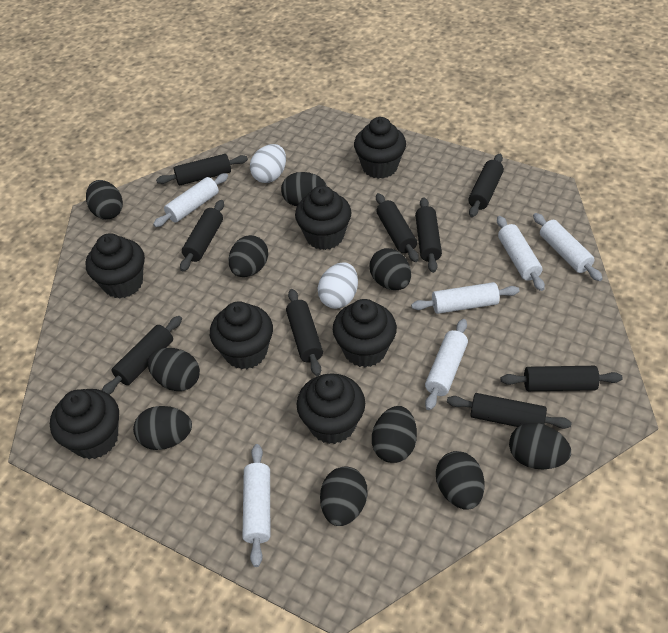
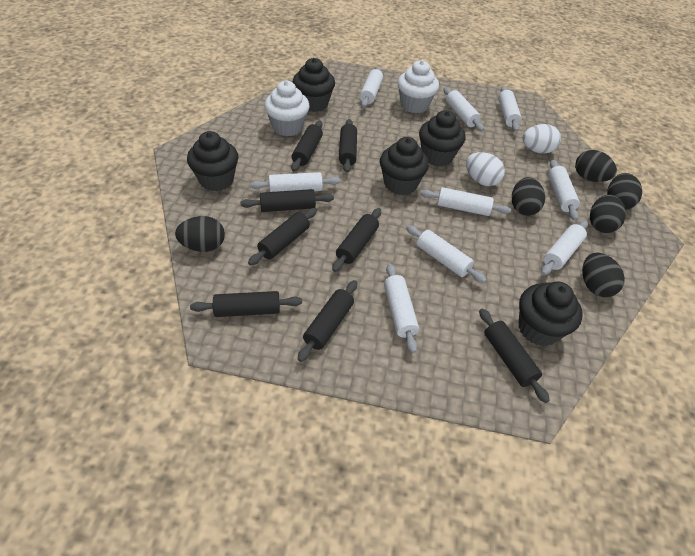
black cupcake: 7 -> 5
black egg: 10 -> 6
black rolling pin: 9 -> 8
white cupcake: 0 -> 2
white rolling pin: 6 -> 9

